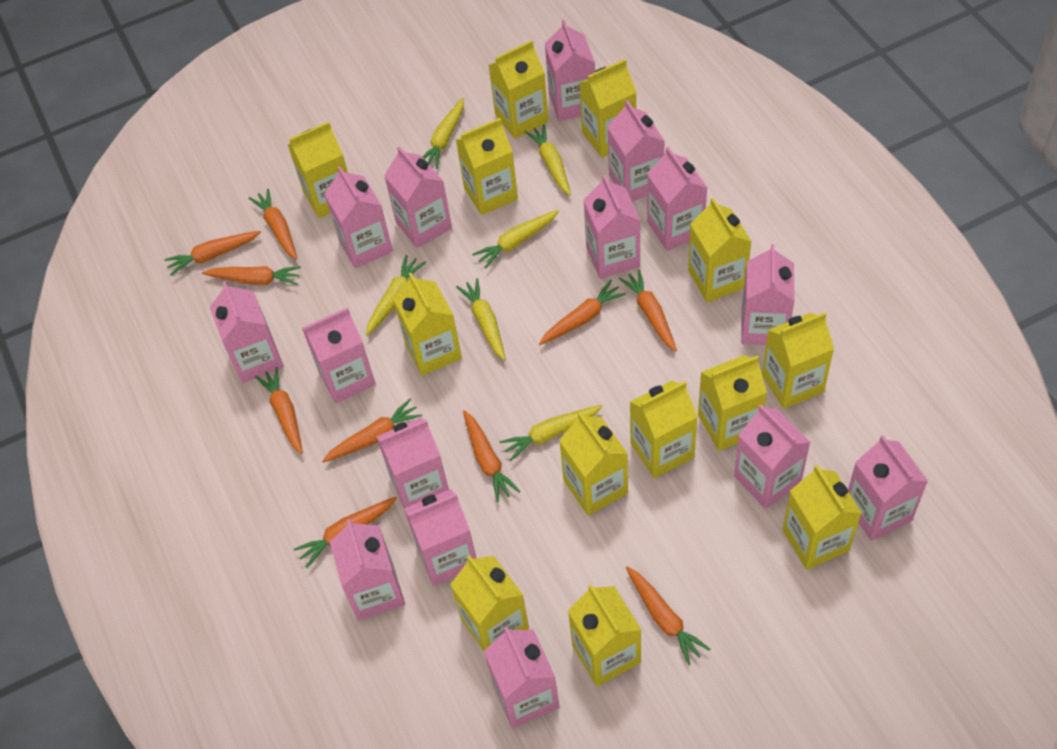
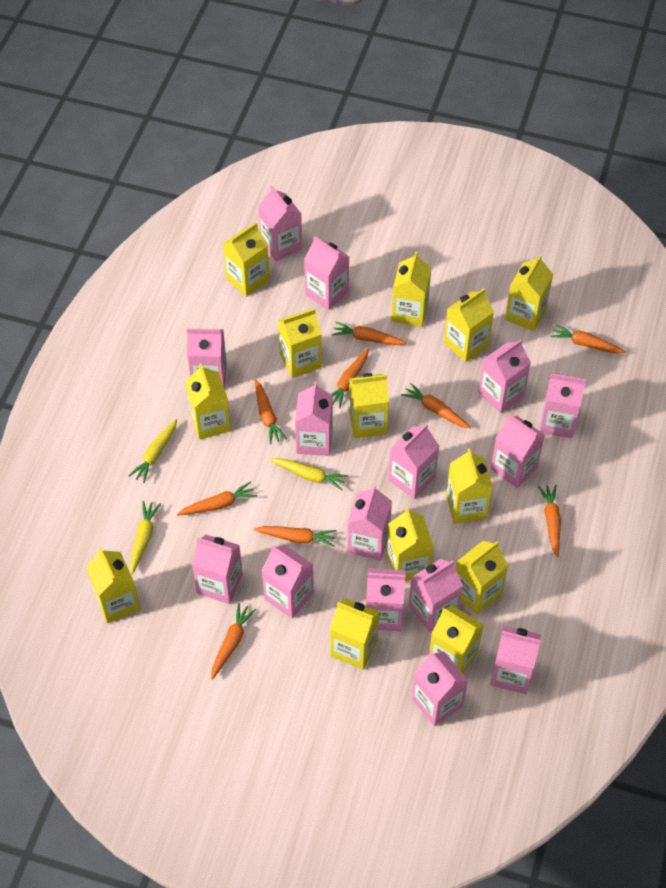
orange carrot: 10 -> 9
yellow carrot: 6 -> 3

